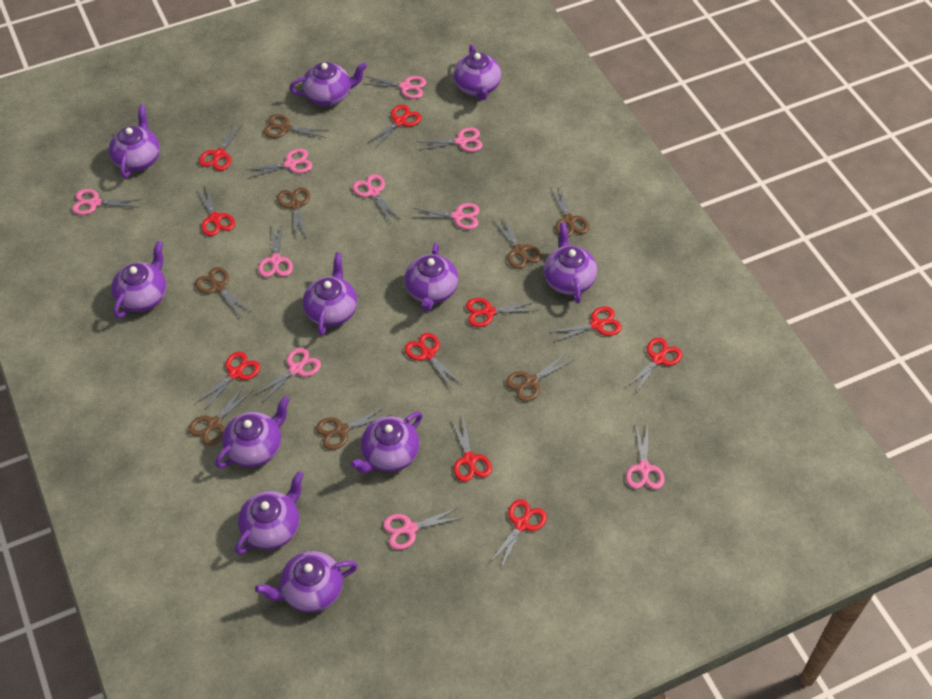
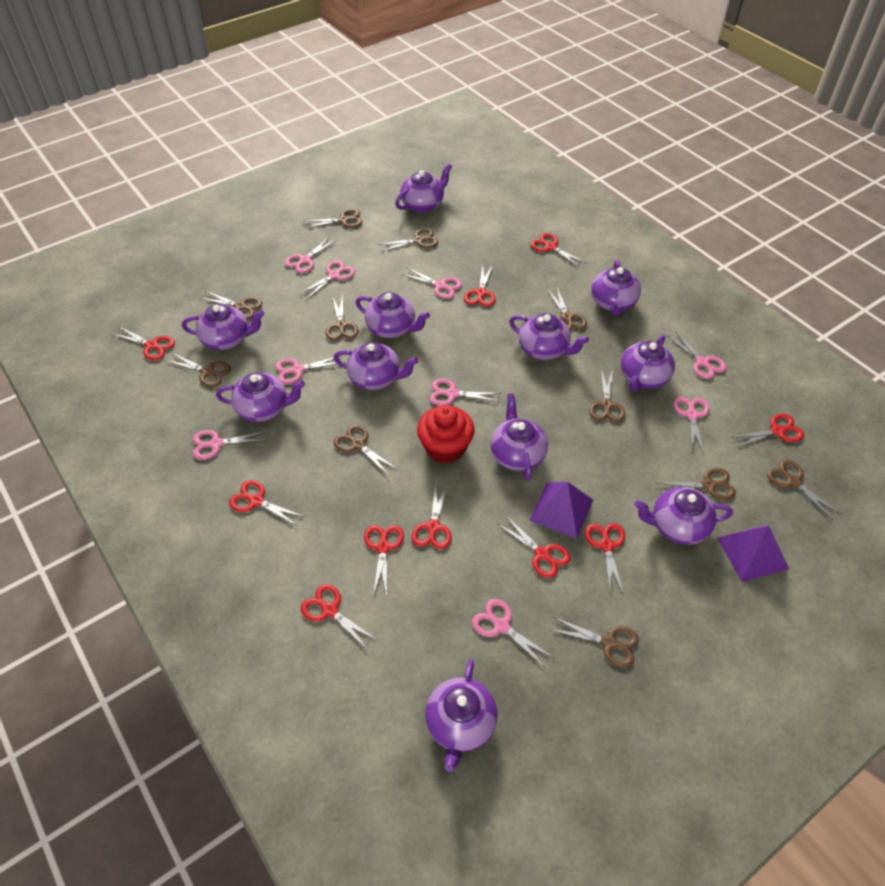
brown scissors: 8 -> 11
pink scissors: 10 -> 9
purple pyramid: 0 -> 2
red cupcake: 0 -> 1

